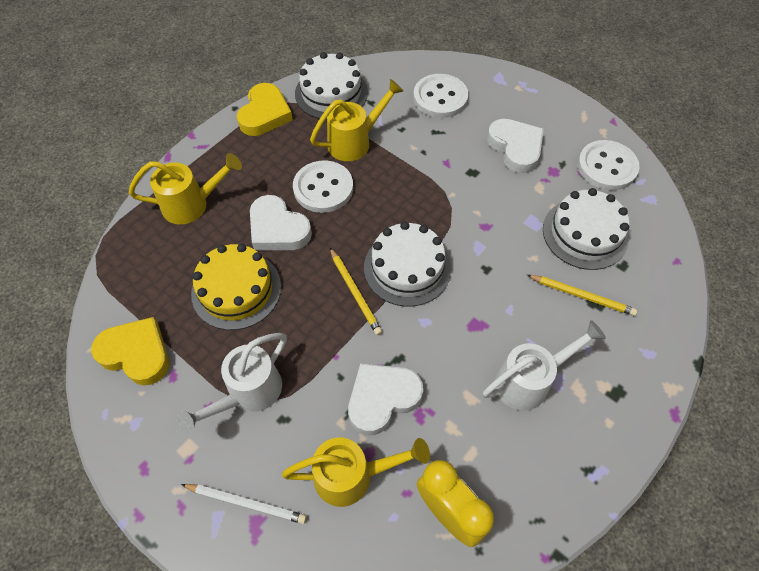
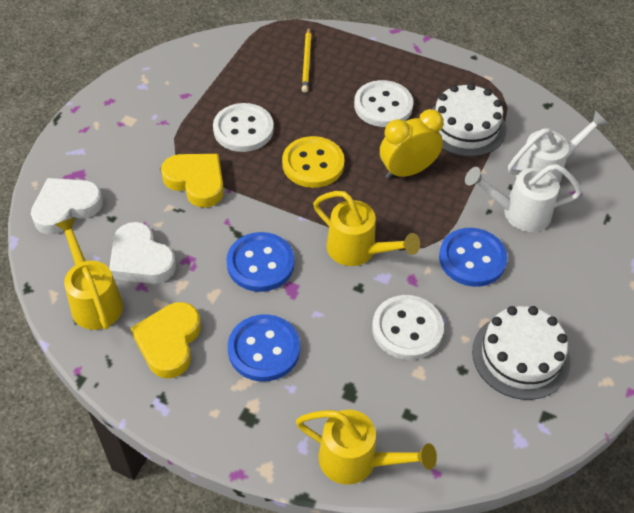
blue button: 0 -> 3
white cake: 3 -> 2
white heart: 3 -> 2
white pencil: 1 -> 0
yellow button: 0 -> 1
yellow cake: 1 -> 0
yellow pencil: 2 -> 1

